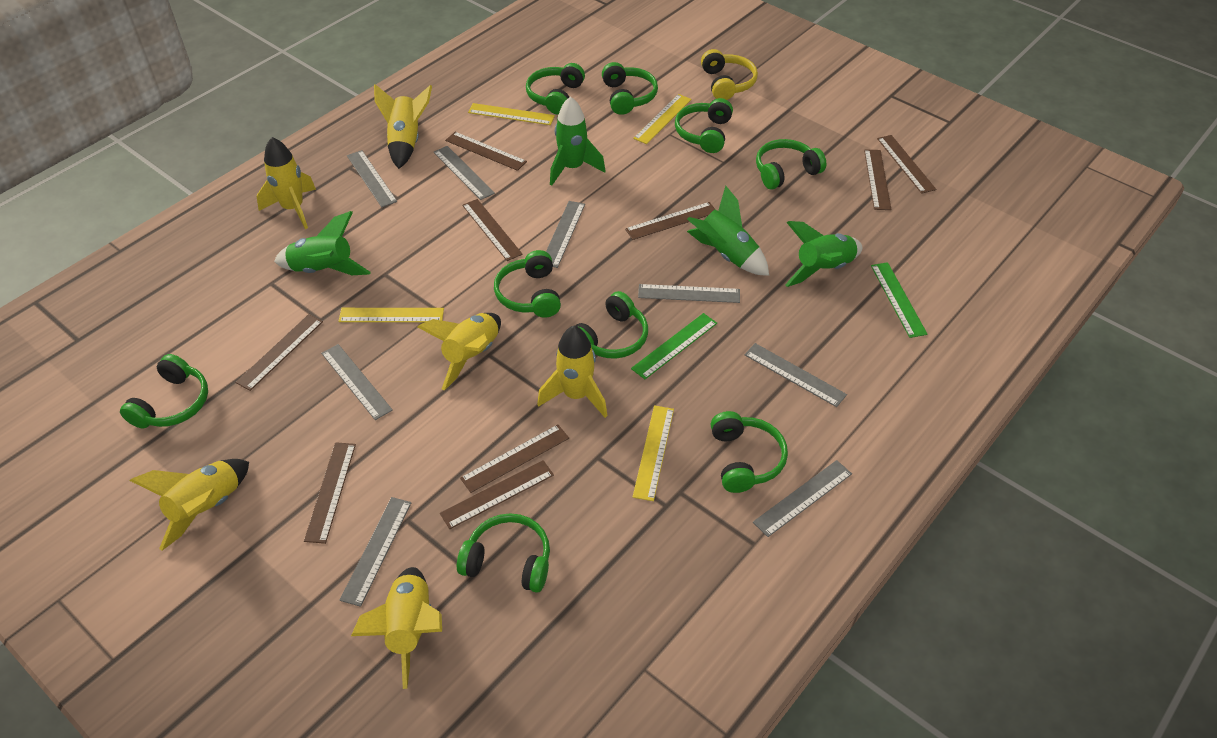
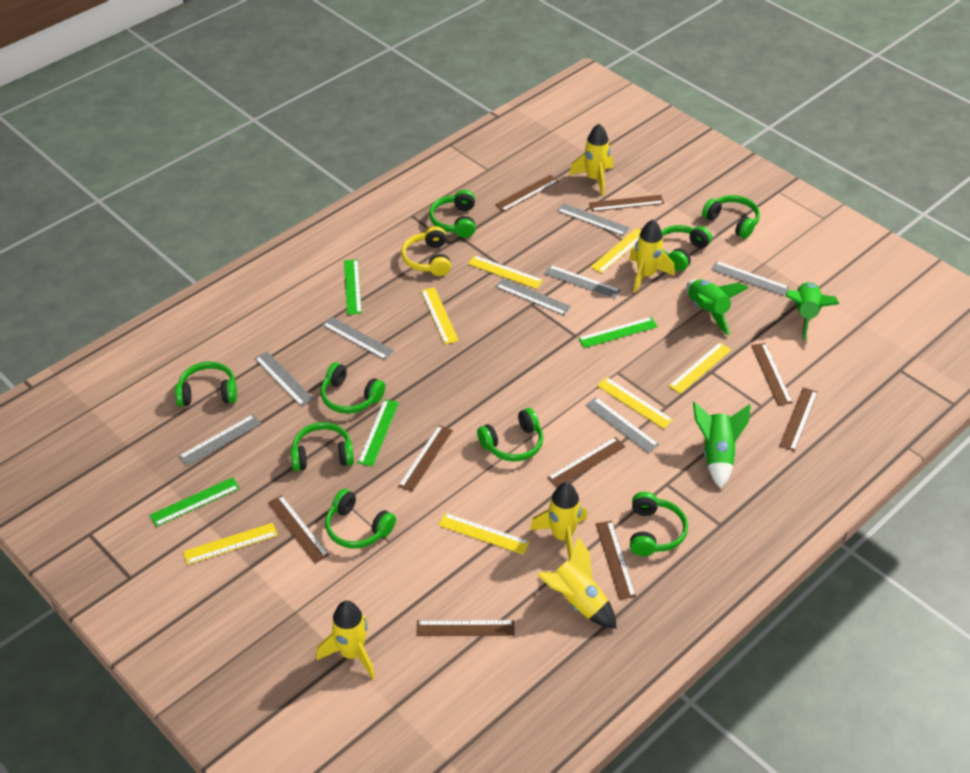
green rocket: 4 -> 3
green ruler: 2 -> 4
yellow rocket: 6 -> 5
yellow ruler: 4 -> 7

